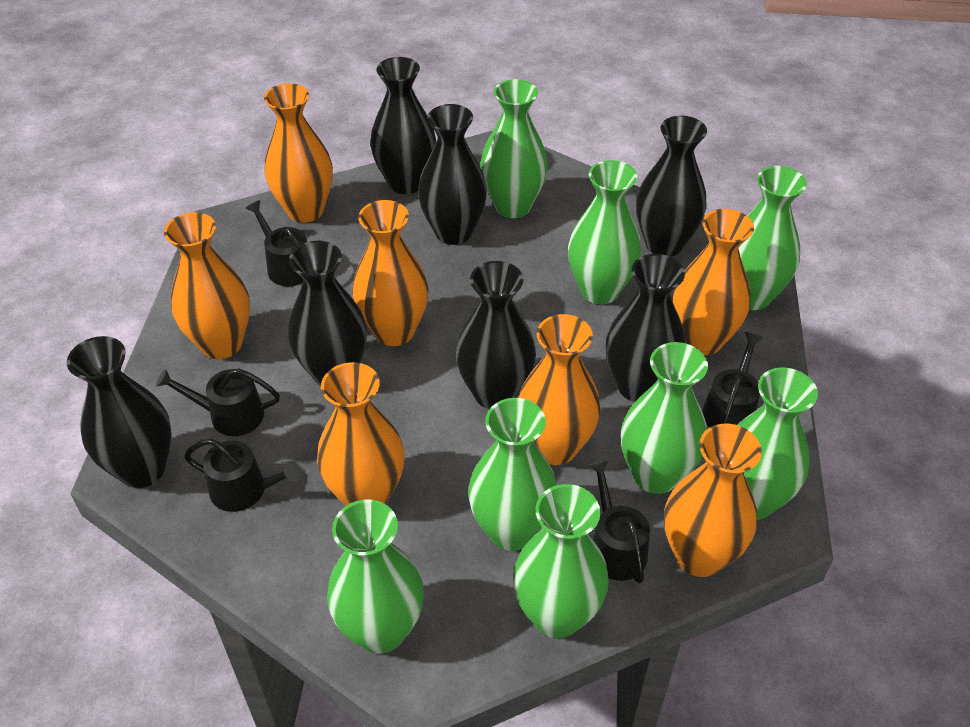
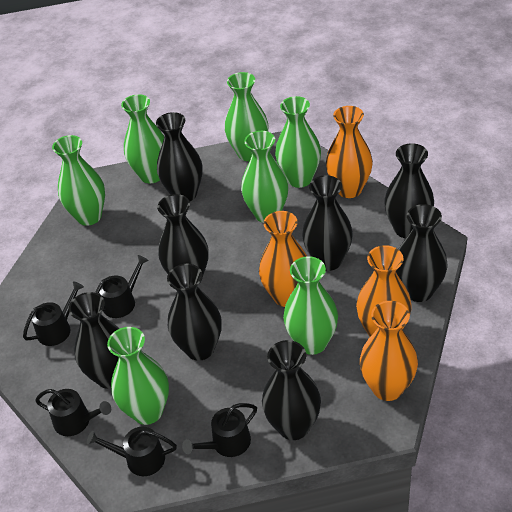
black vase: 7 -> 8
green vase: 8 -> 7
orange vase: 7 -> 4

